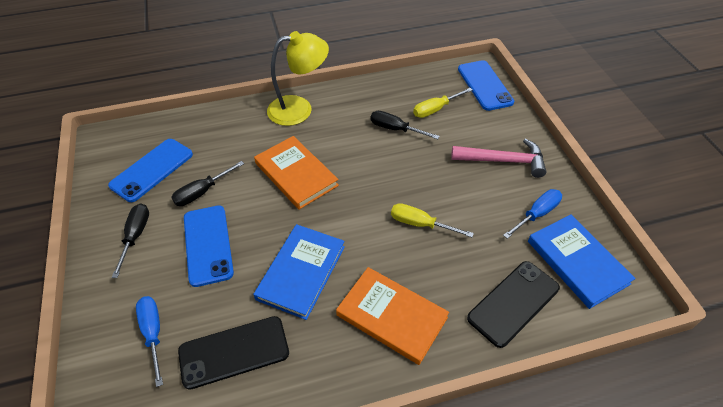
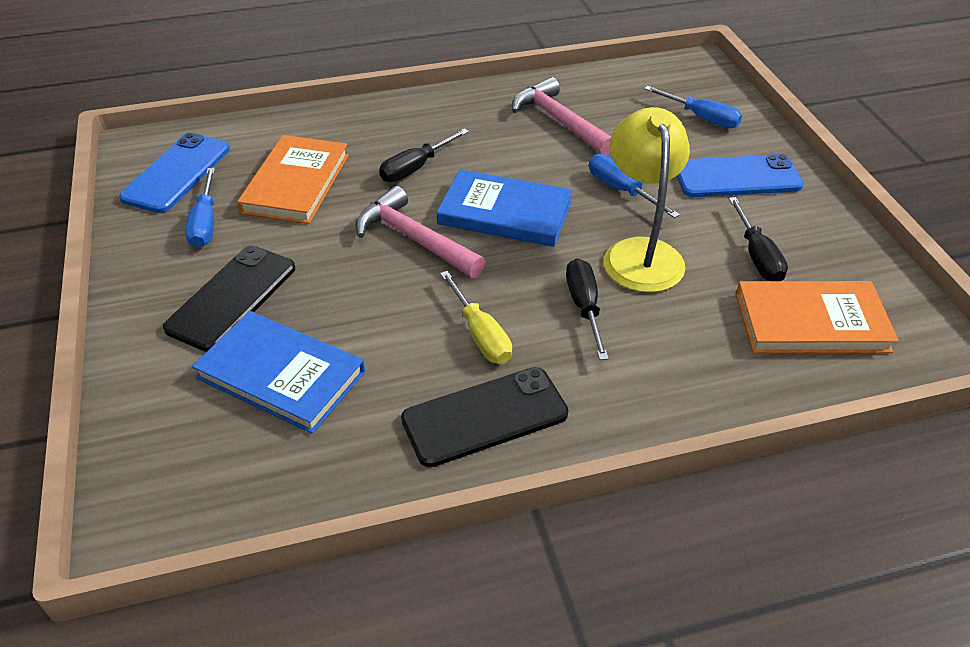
blue phone: 3 -> 2
blue screwdriver: 2 -> 3
pink hammer: 1 -> 2
yellow screwdriver: 2 -> 1

